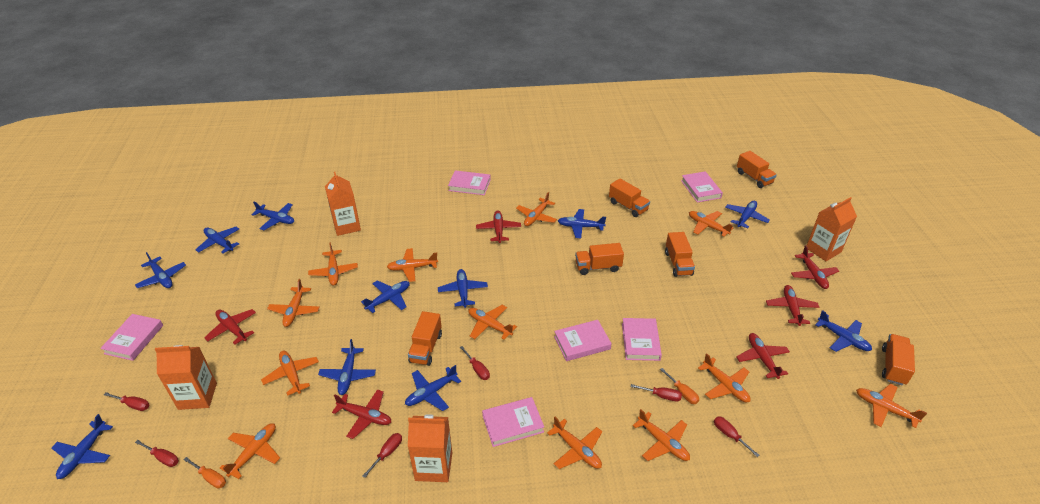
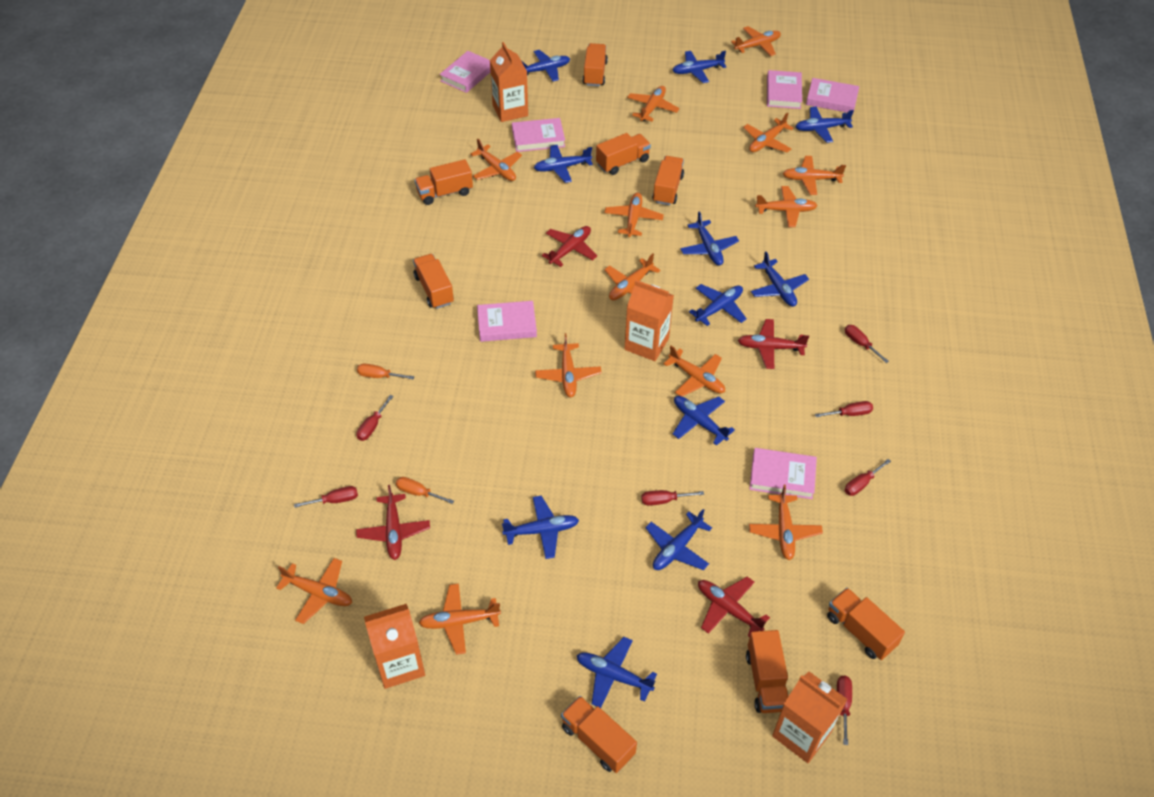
orange plane: 12 -> 13
orange truck: 6 -> 8
red plane: 6 -> 4
red screwdriver: 6 -> 7

